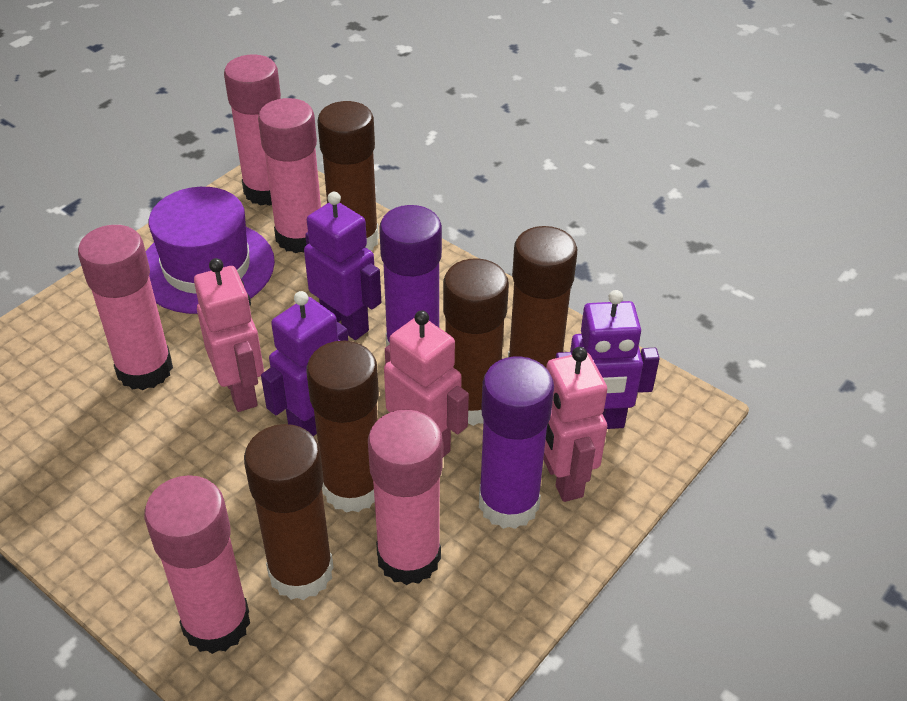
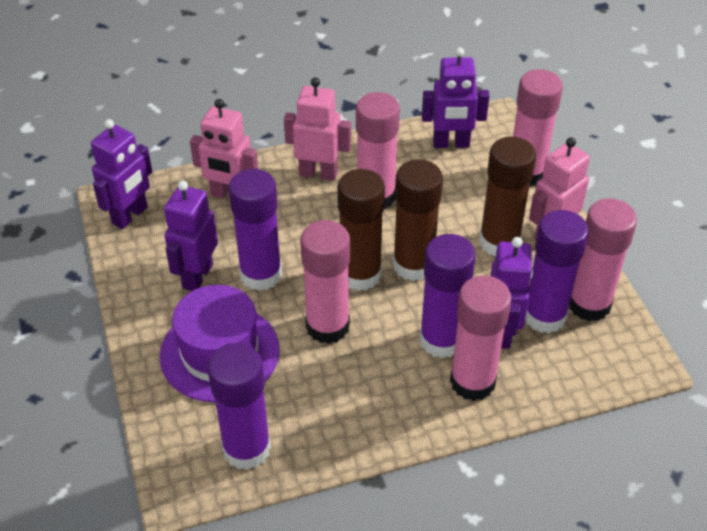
brown glue stick: 5 -> 3
purple glue stick: 2 -> 4
purple robot: 3 -> 4

